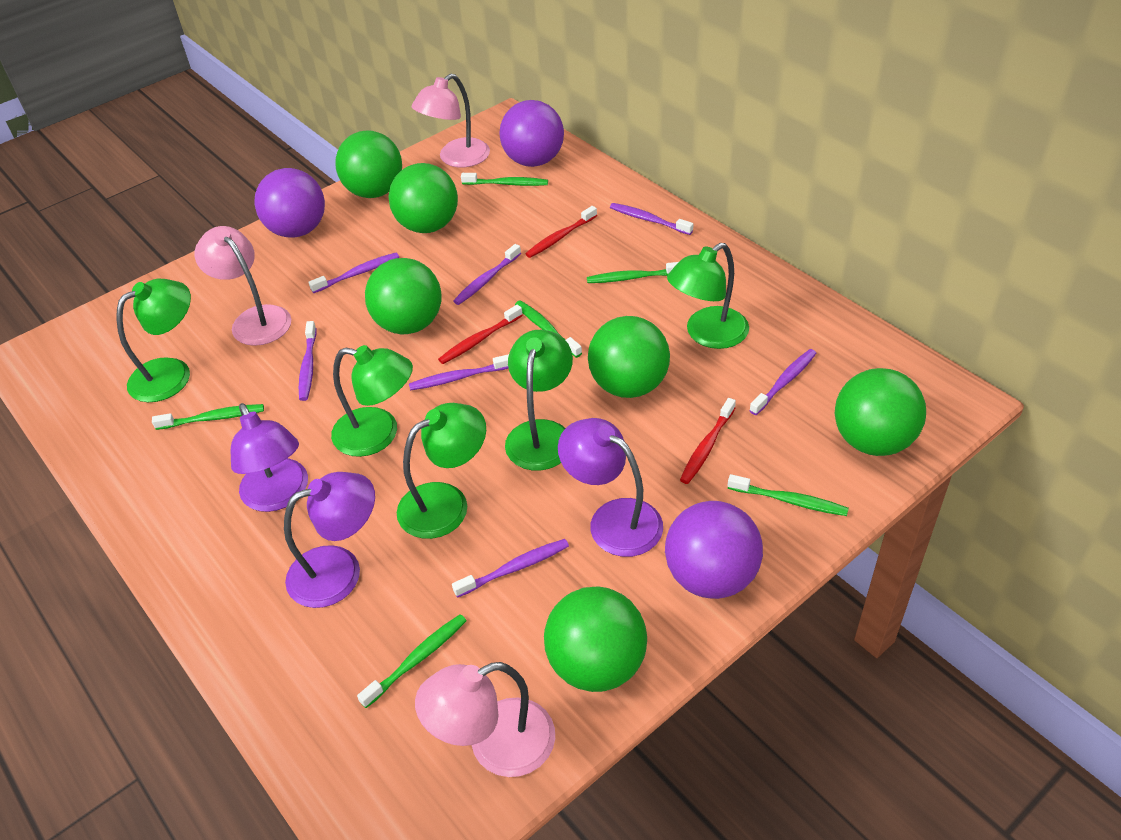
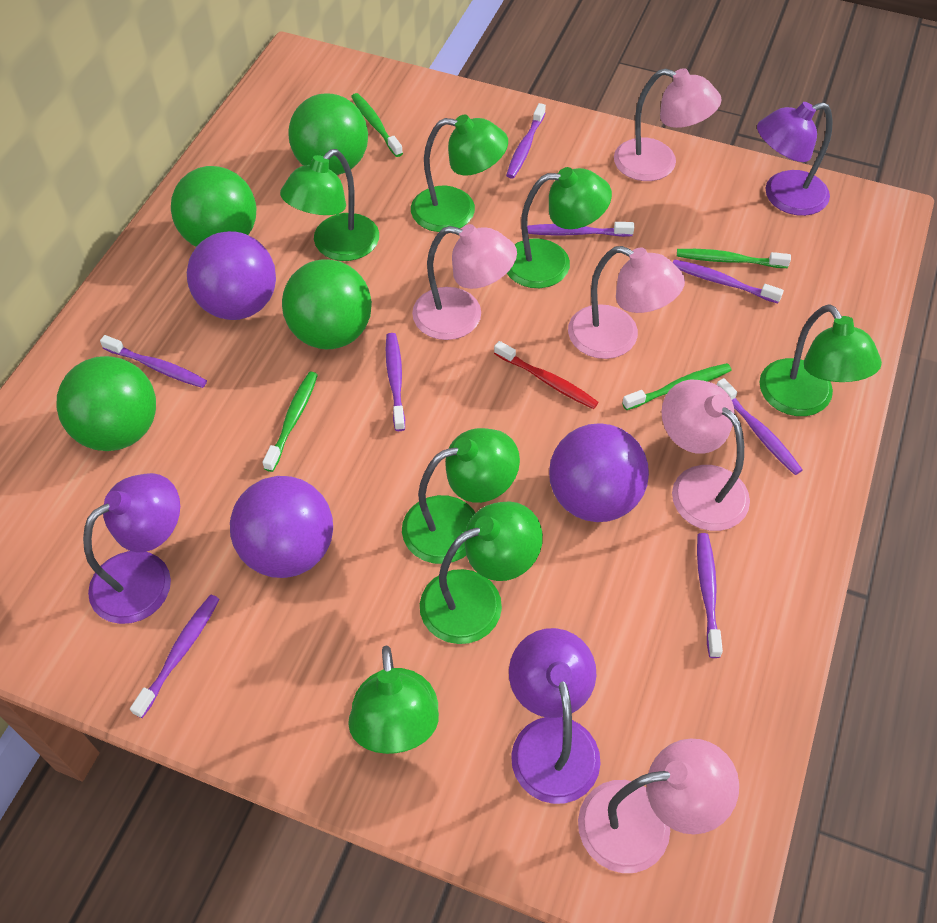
green ball: 6 -> 4
green lamp: 5 -> 7
green toothbrush: 6 -> 4
pink lamp: 3 -> 5
purple toothbrush: 7 -> 8
red toothbrush: 3 -> 1

